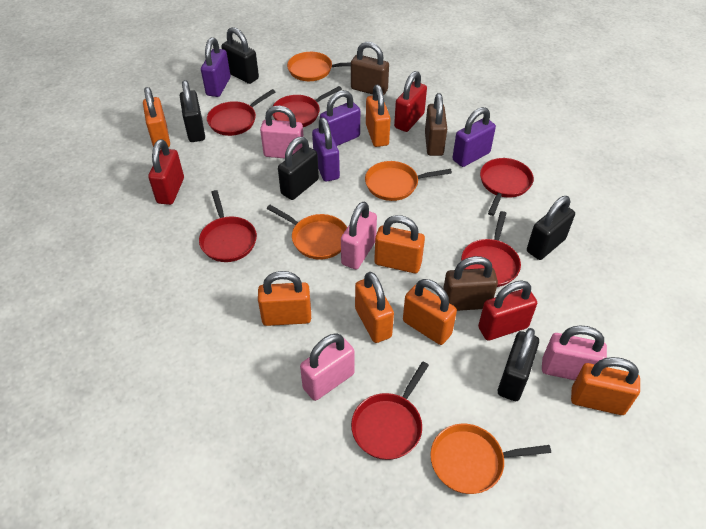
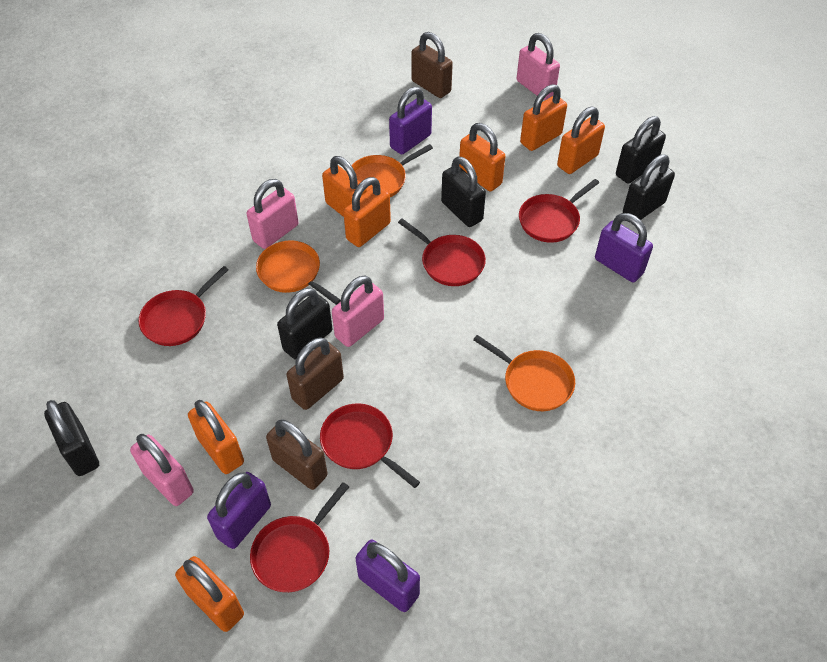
orange pan: 4 -> 3
red padlock: 3 -> 0
red pan: 6 -> 5

